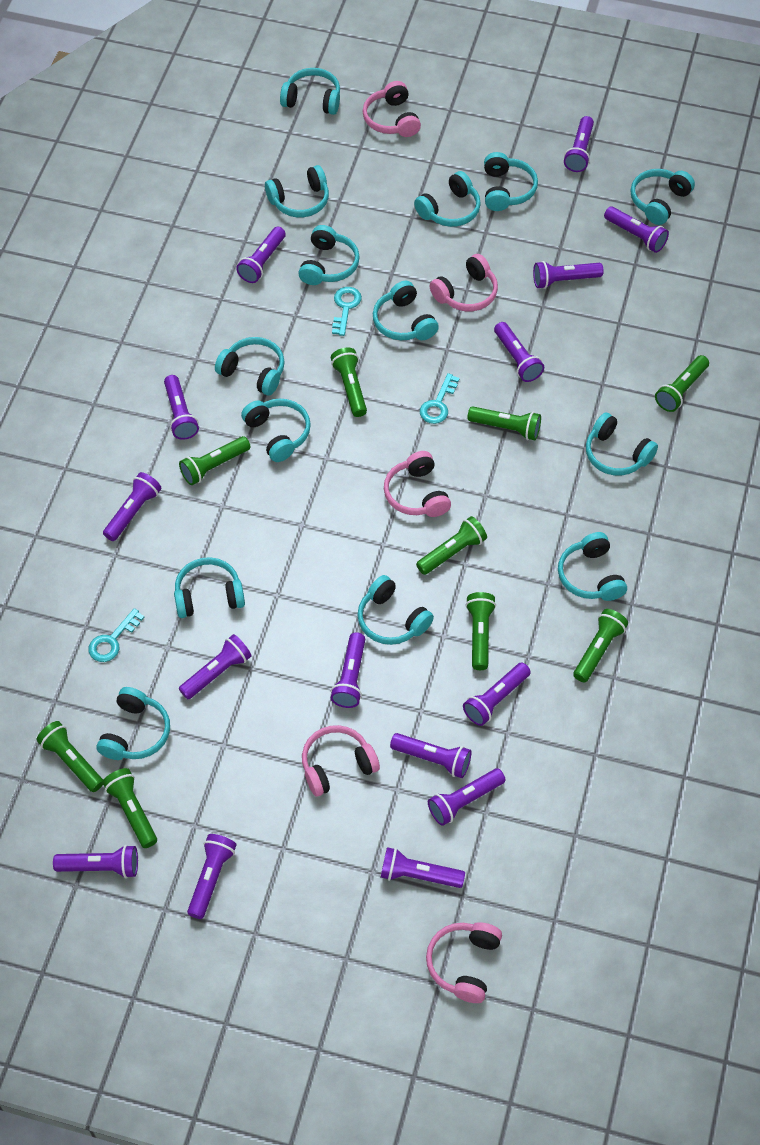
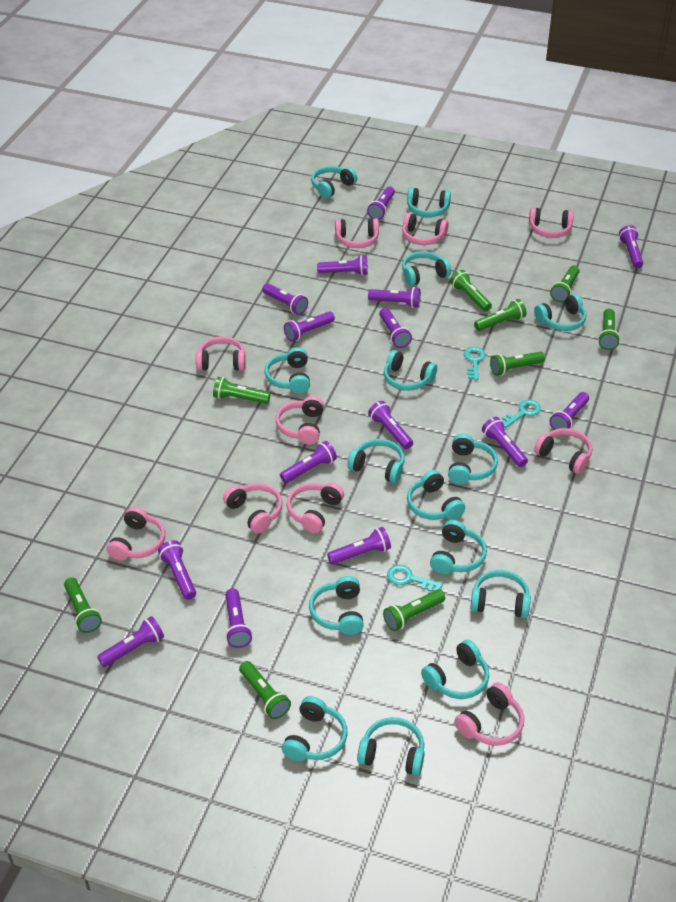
pink headphones: 5 -> 10
turquoise headphones: 14 -> 15

